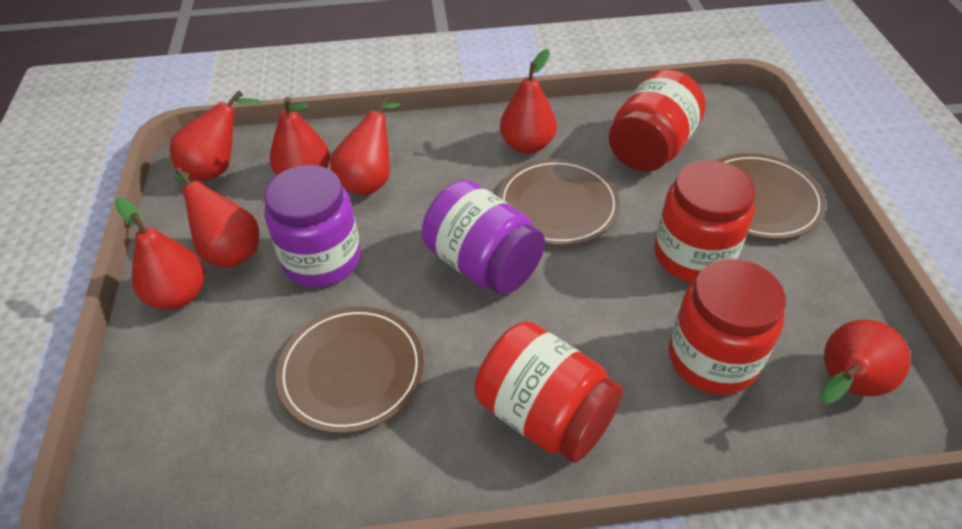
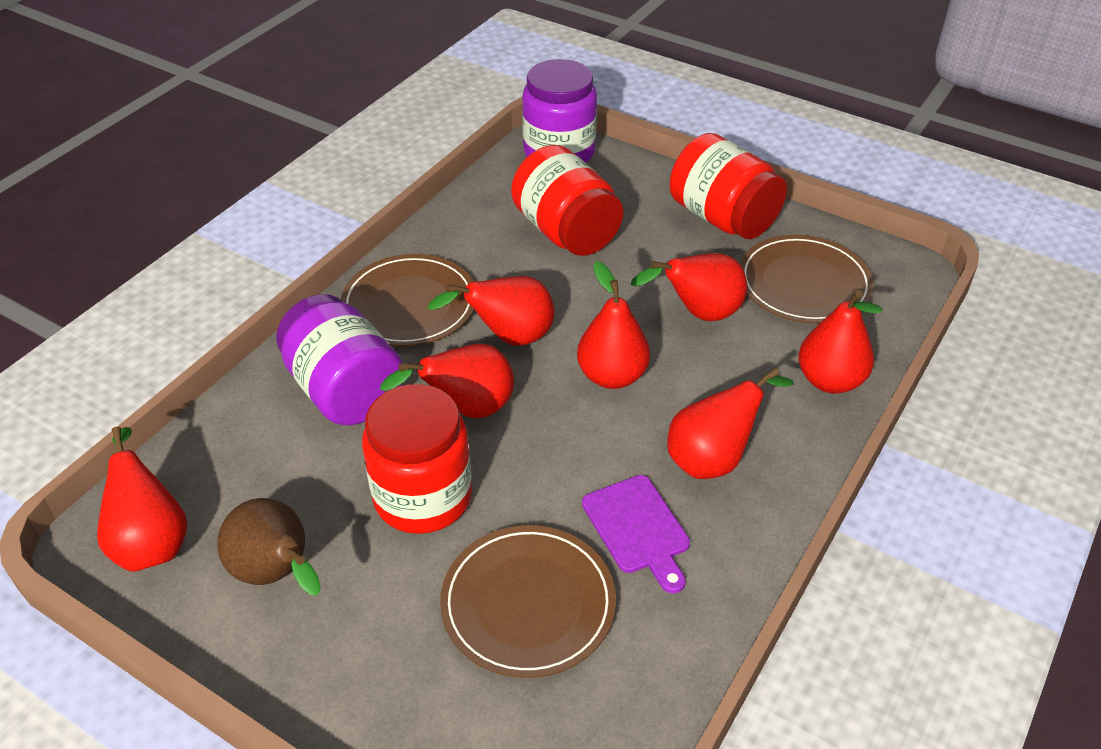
brown pear: 0 -> 1
purple cutting board: 0 -> 1
red jar: 4 -> 3

